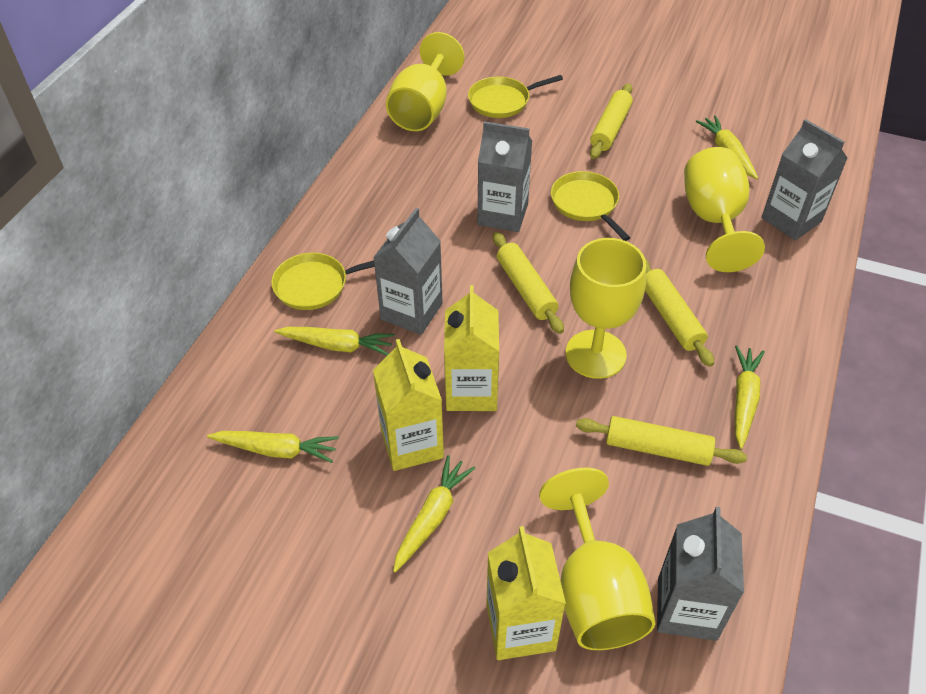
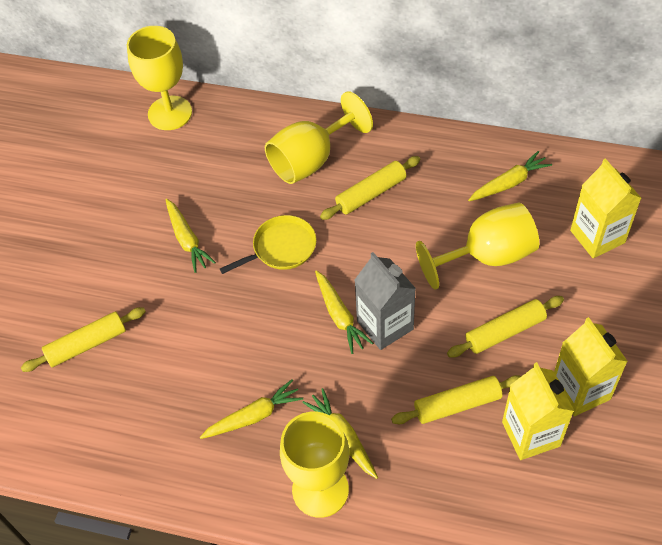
grey carton: 4 -> 1
yellow pan: 3 -> 1

